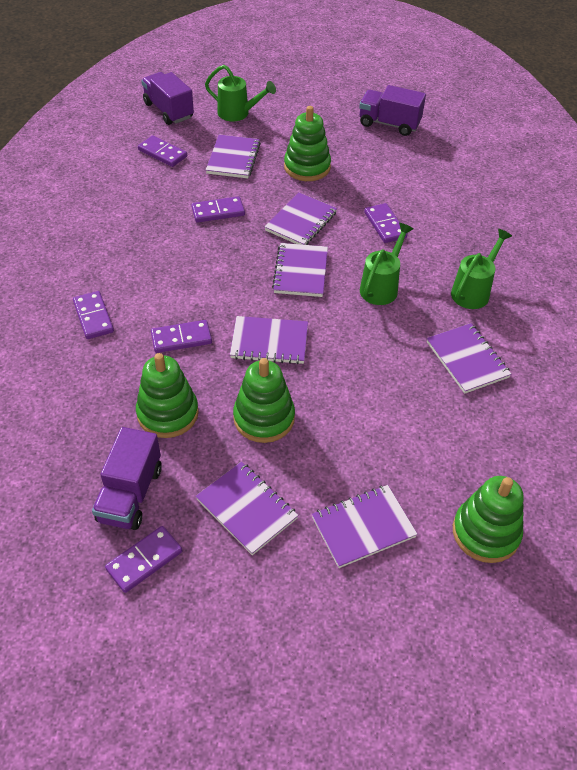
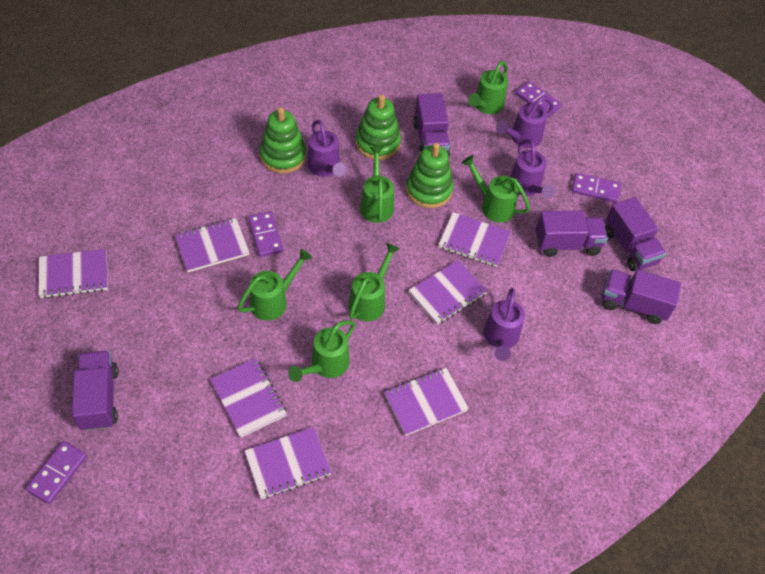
green stacking toy: 4 -> 3
green watering can: 3 -> 6
purple domino: 6 -> 4
purple truck: 3 -> 5
purple watering can: 0 -> 4

